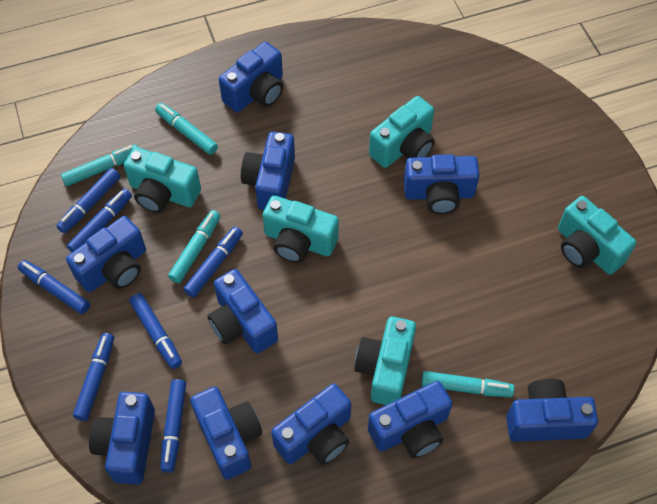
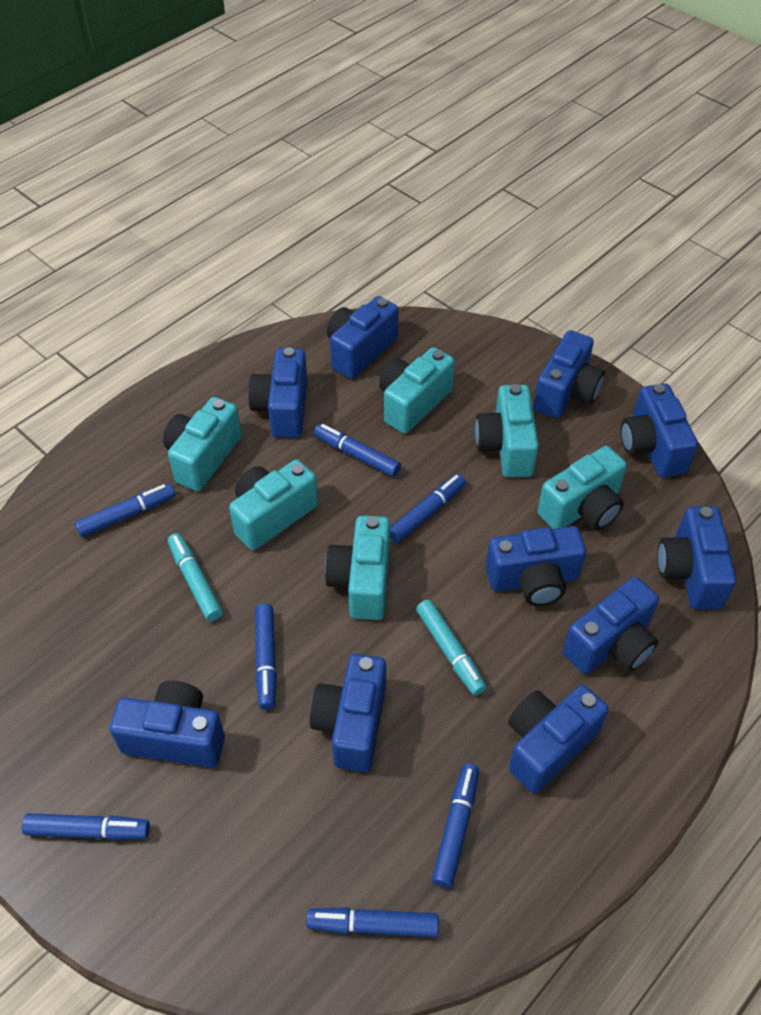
turquoise camera: 5 -> 6
turquoise marker: 4 -> 2

